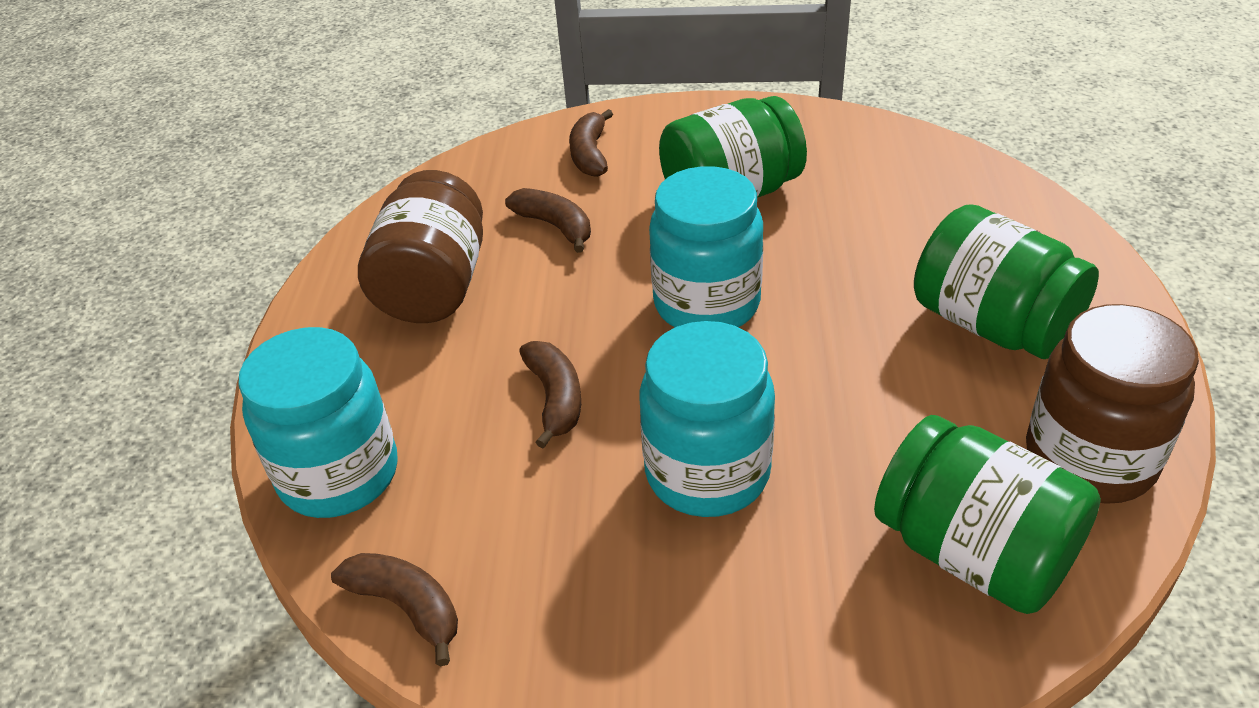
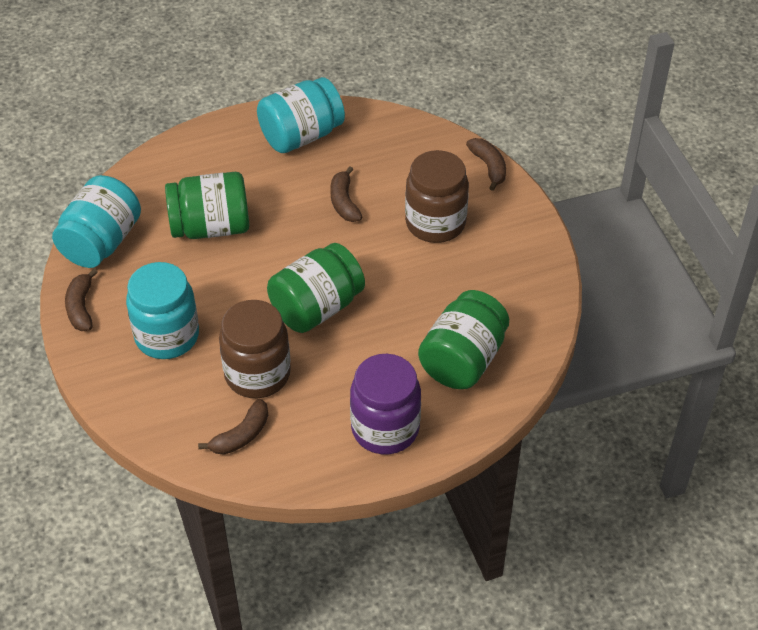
purple jar: 0 -> 1

